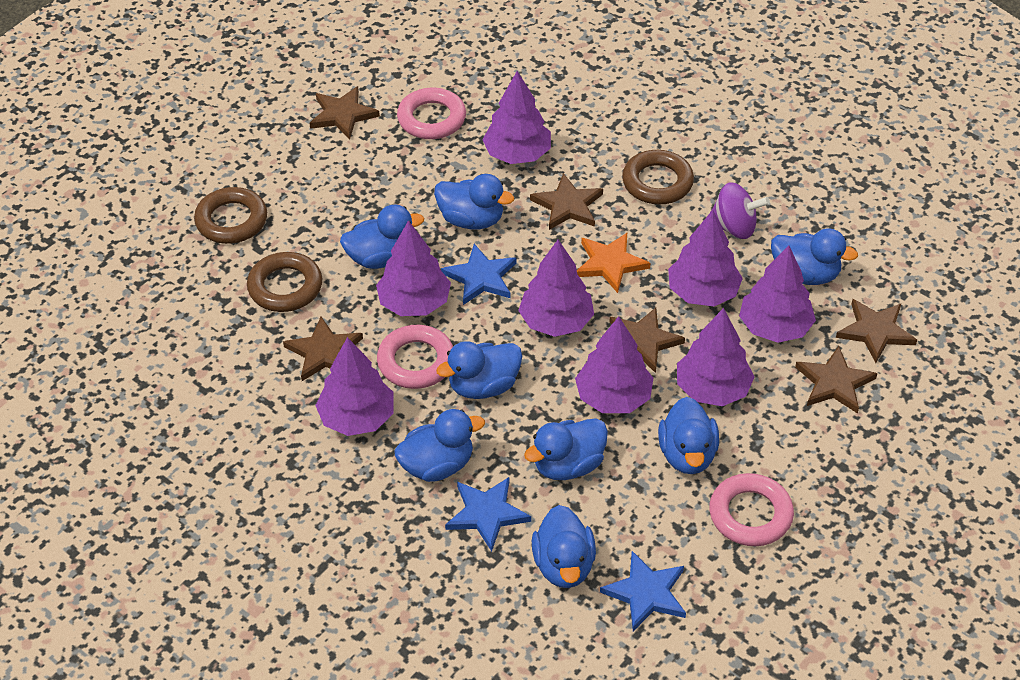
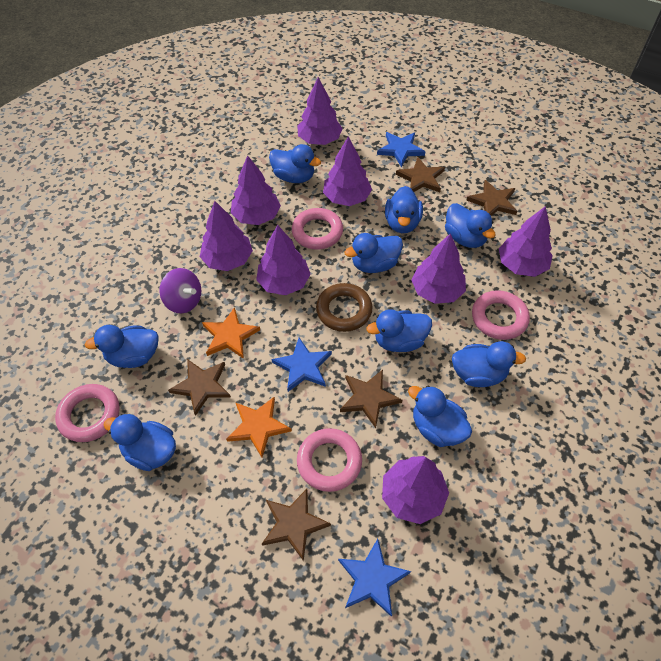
blue duck: 8 -> 9
brown ring: 3 -> 1
brown star: 6 -> 5
orange star: 1 -> 2
pink ring: 3 -> 4

